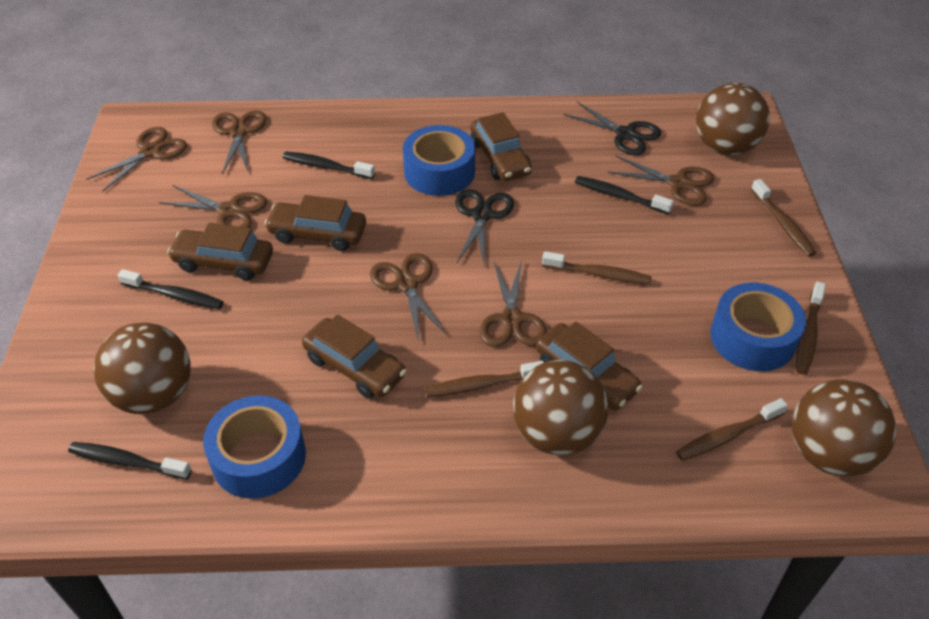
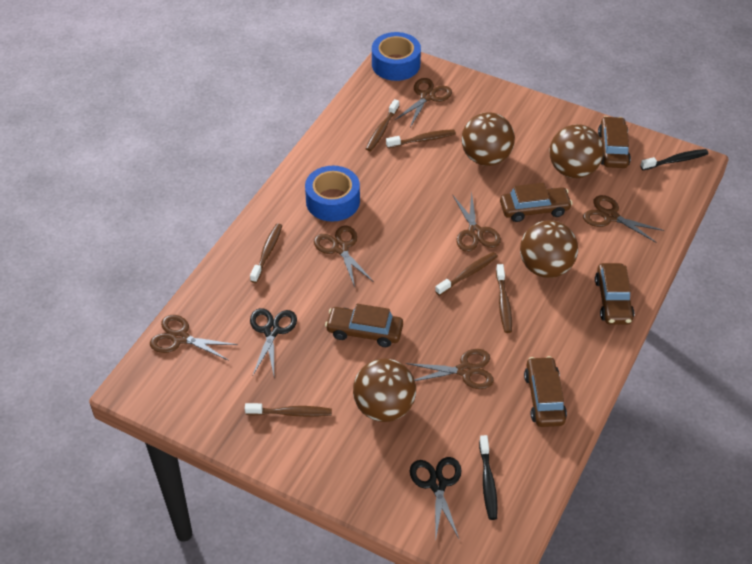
black toothbrush: 4 -> 2
blue tape: 3 -> 2
brown toothbrush: 5 -> 6

